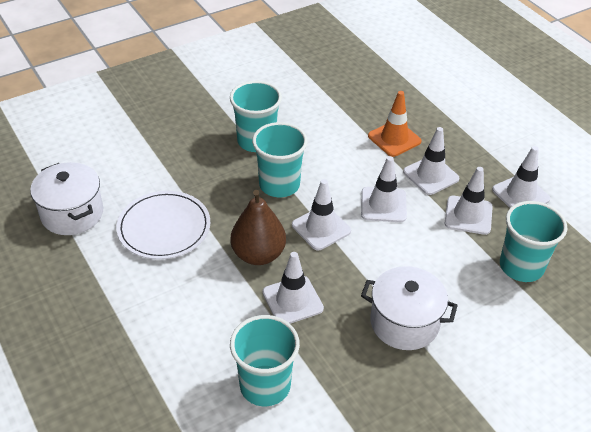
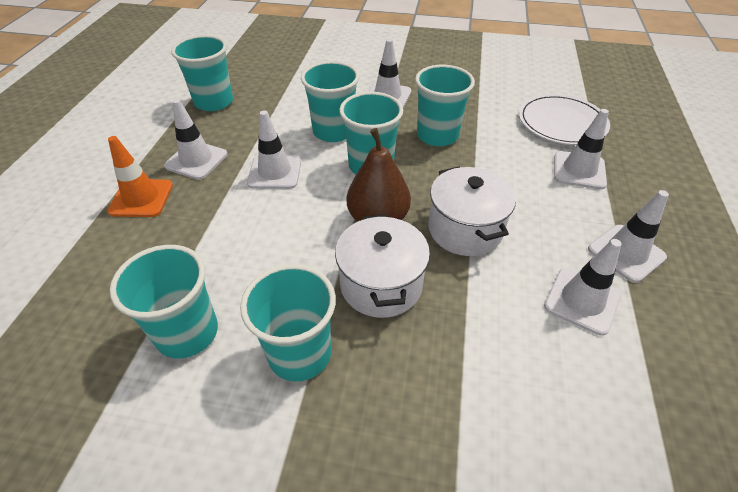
turquoise cup: 4 -> 6

